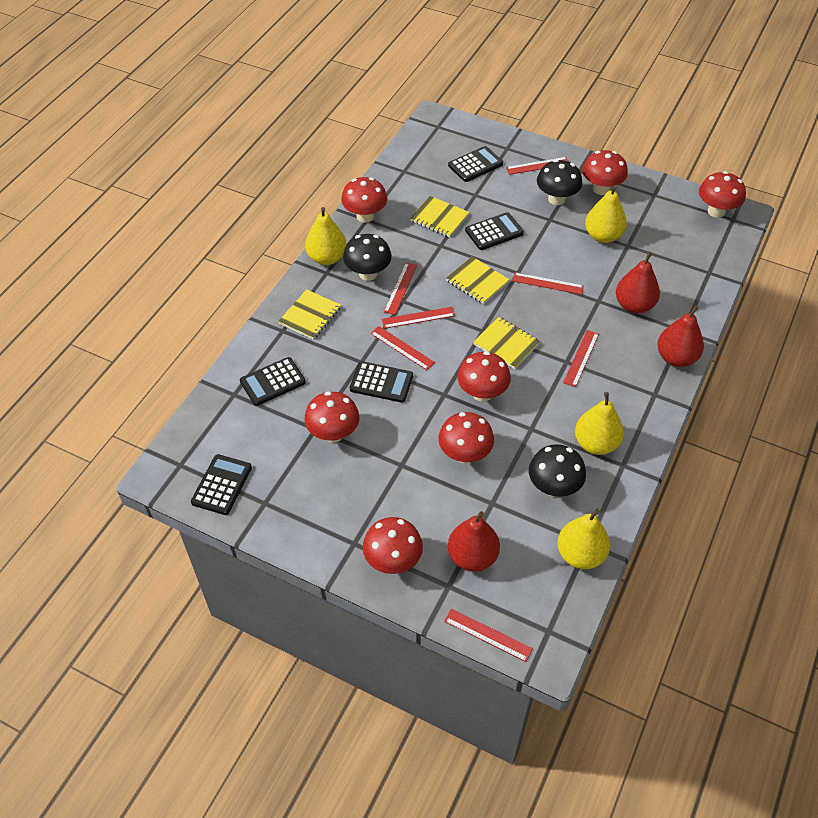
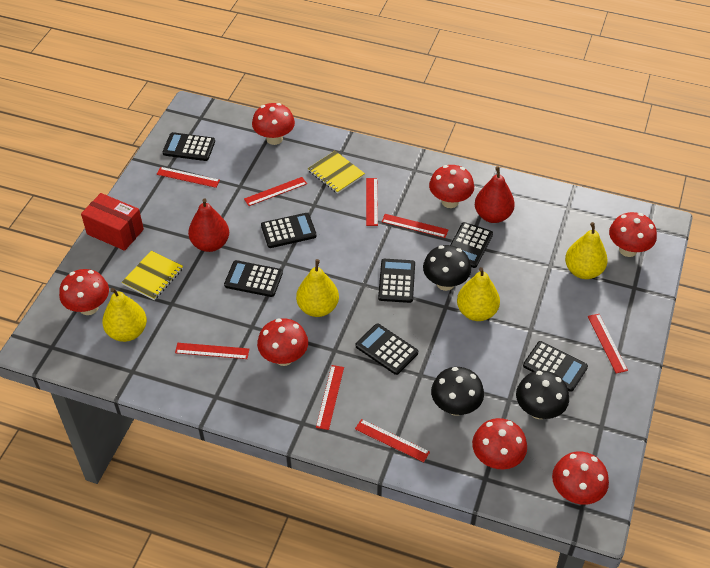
black calculator: 5 -> 7
red box: 0 -> 1
red pear: 3 -> 2
red ruler: 7 -> 8
yellow notebook: 4 -> 2

